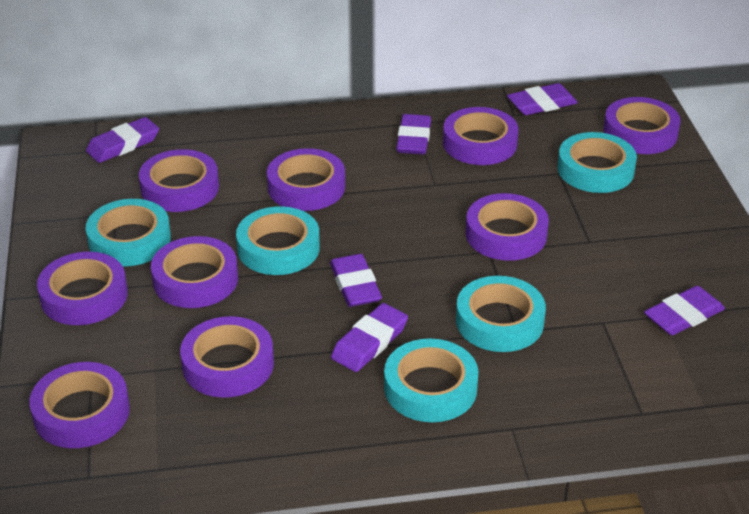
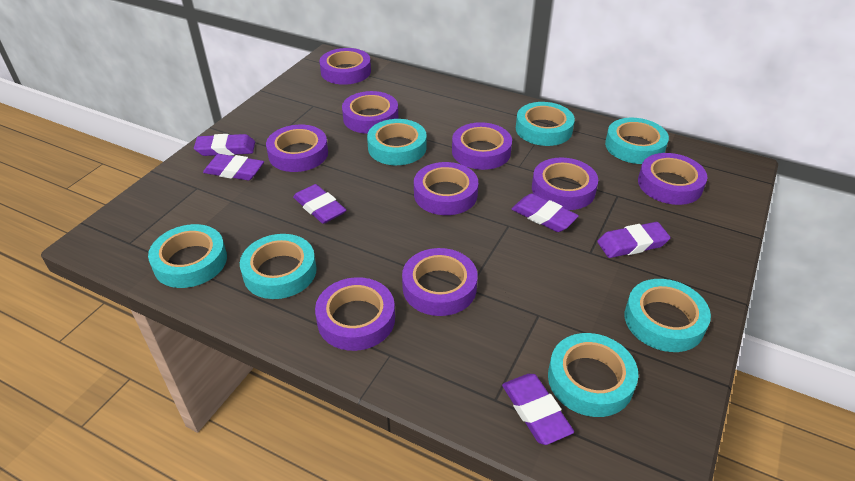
turquoise tape: 5 -> 7

